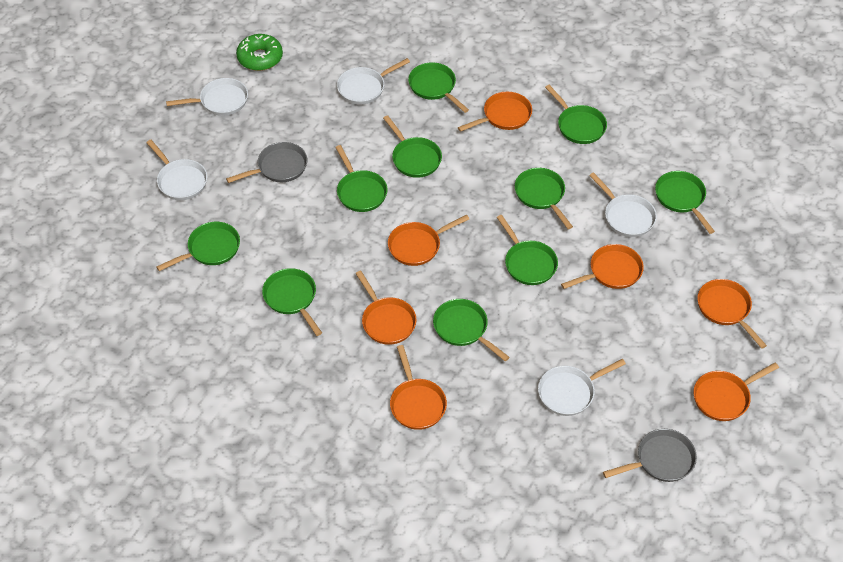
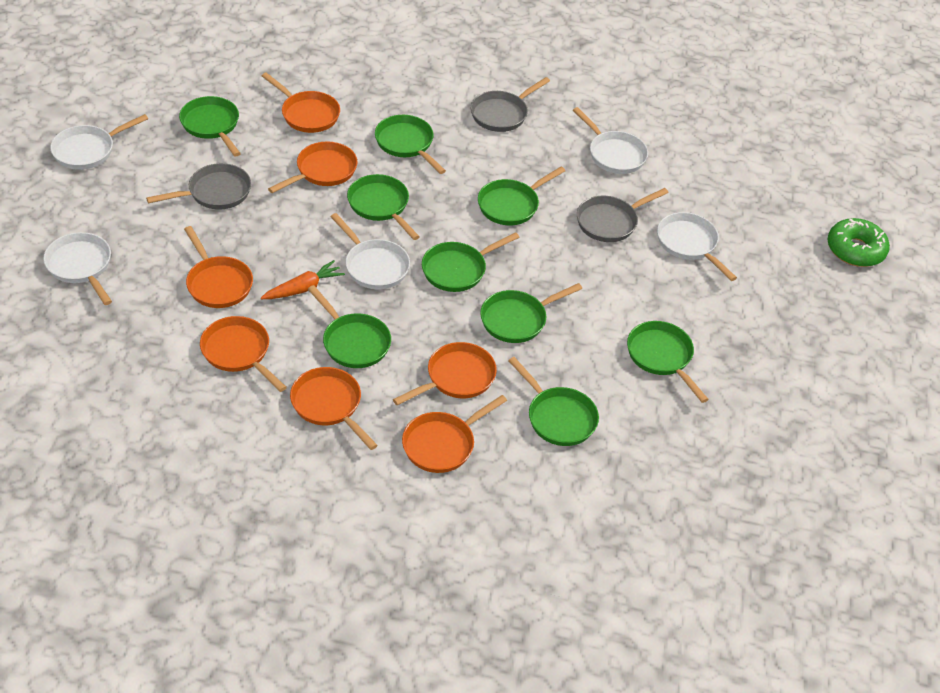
green pan: 10 -> 9
grey pan: 2 -> 3
orange carrot: 0 -> 1

